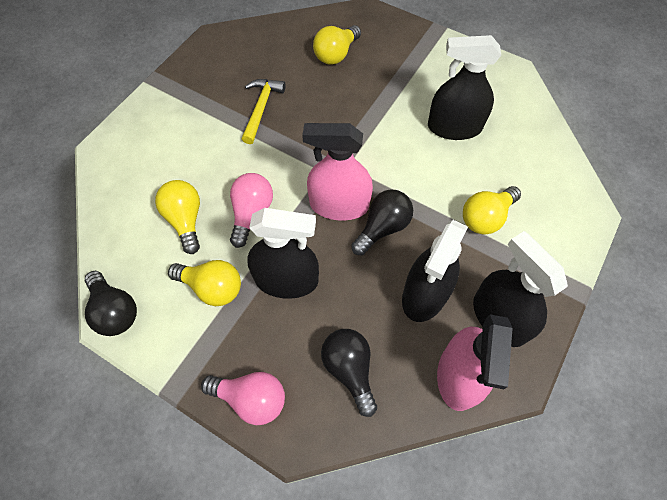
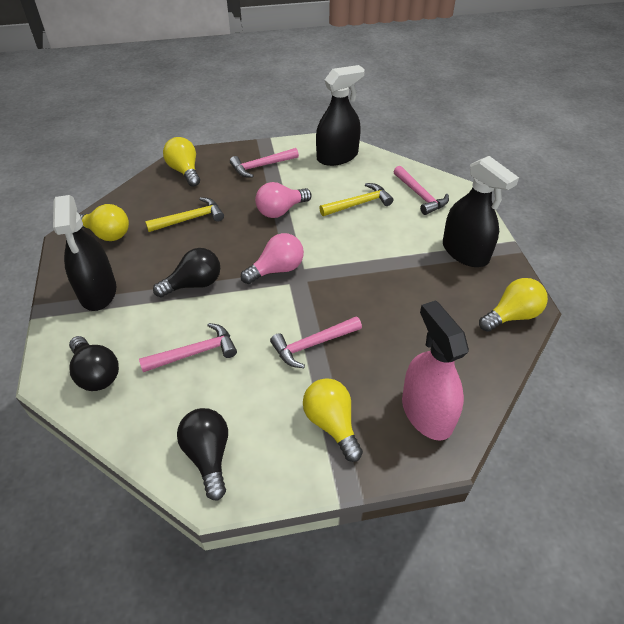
black spray bottle: 4 -> 3
pink hammer: 0 -> 4
pink spray bottle: 2 -> 1
yellow hammer: 1 -> 2

